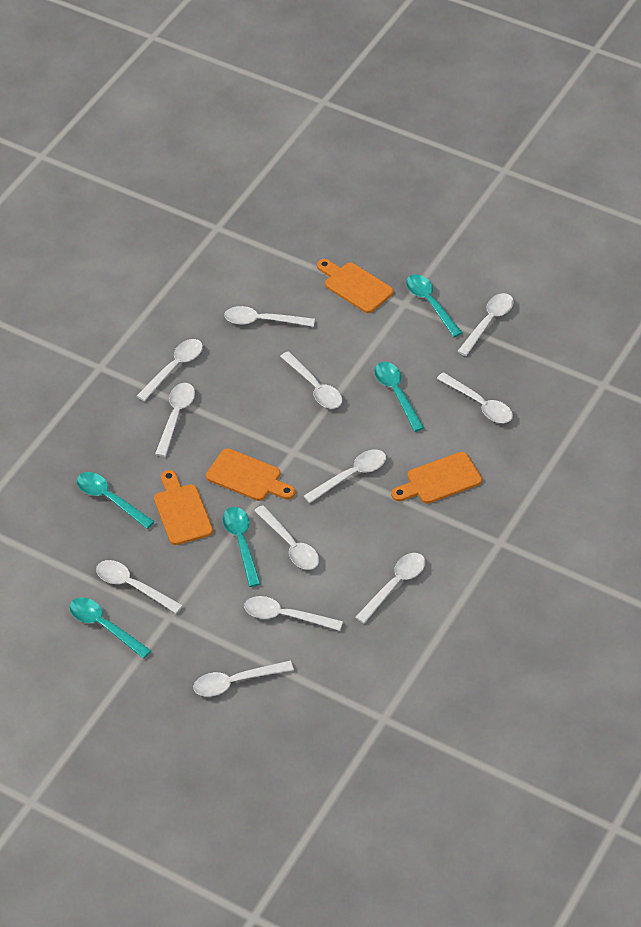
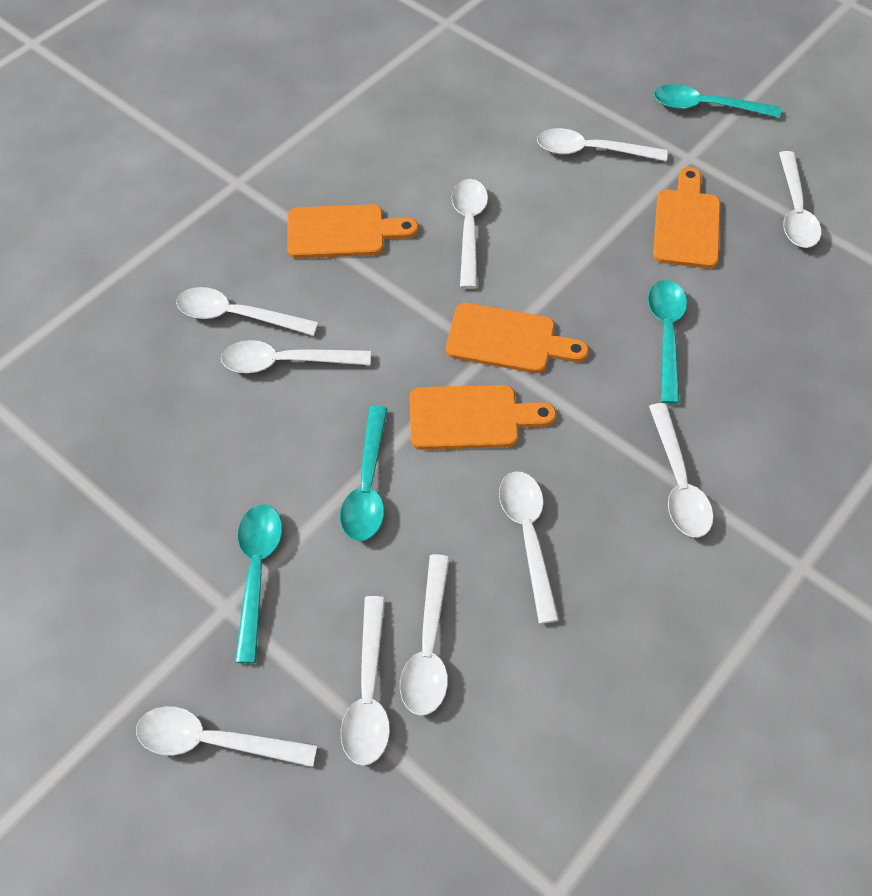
turquoise spoon: 5 -> 4
white spoon: 12 -> 10

